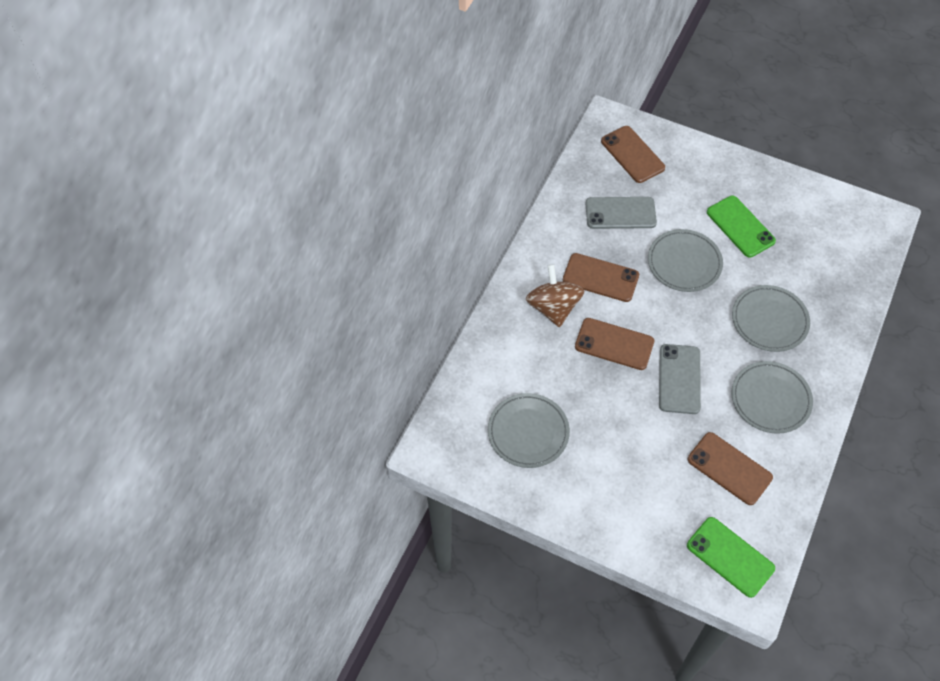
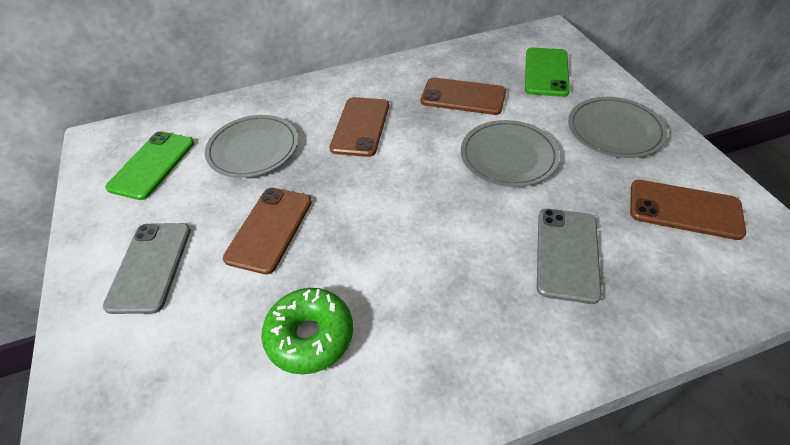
brown spinning top: 1 -> 0
green donut: 0 -> 1
grey plate: 4 -> 3

